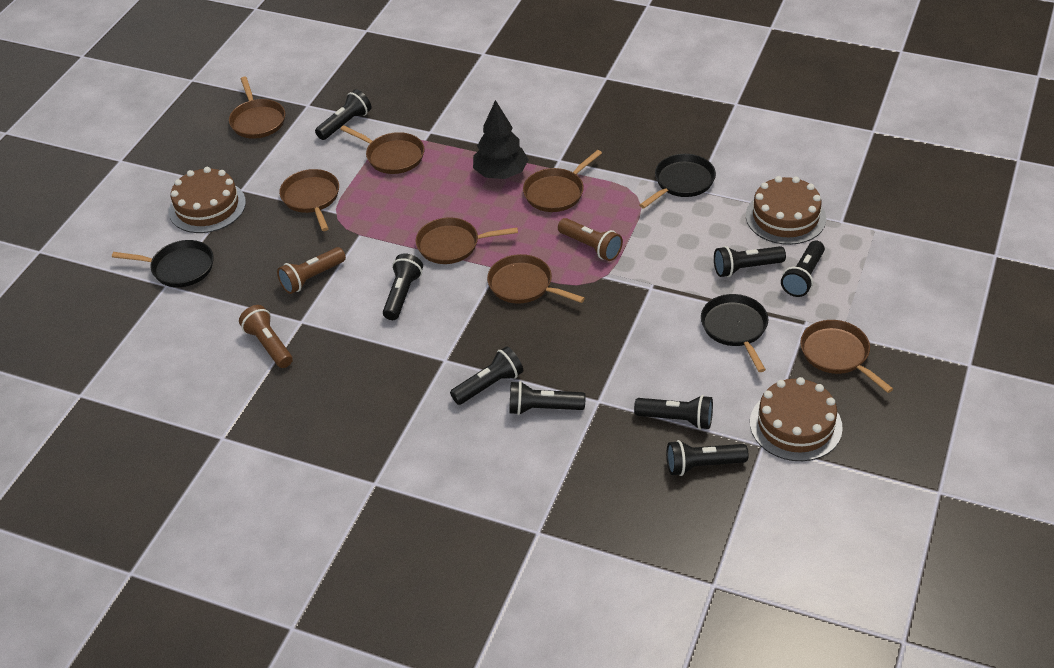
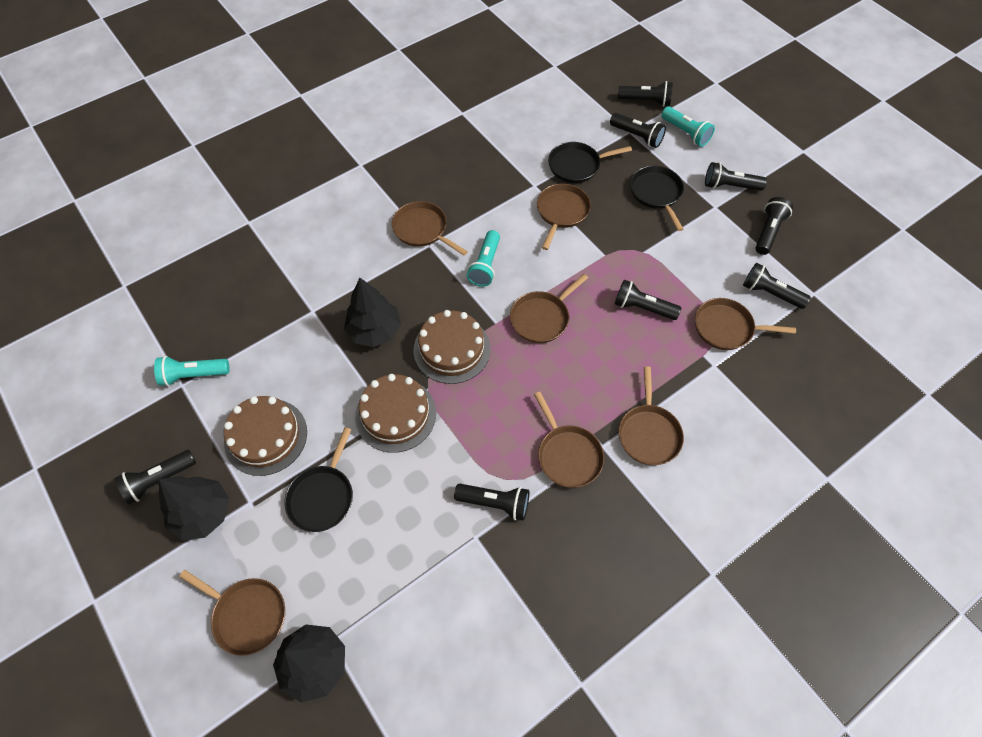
black tree: 1 -> 3
brown flashlight: 3 -> 0
turquoise flashlight: 0 -> 3

